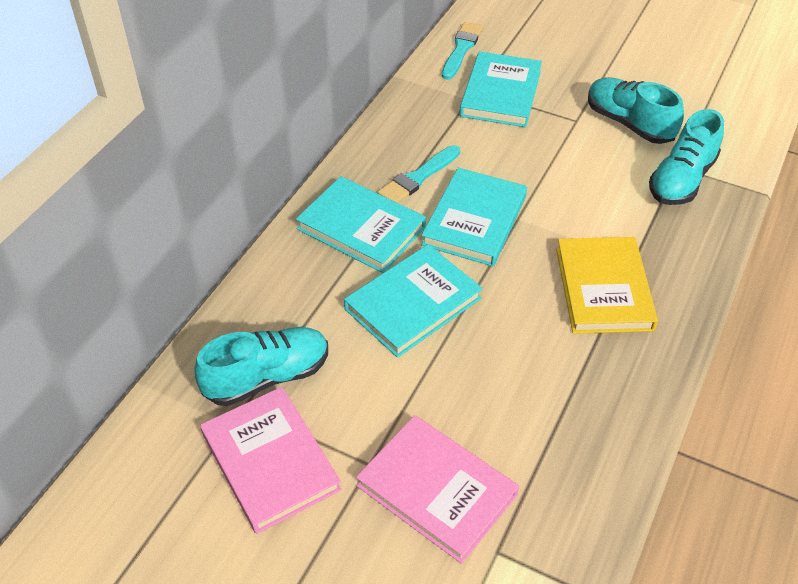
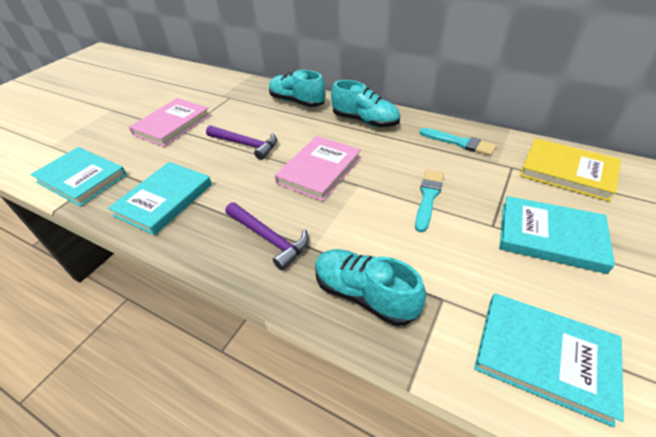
purple hammer: 0 -> 2

